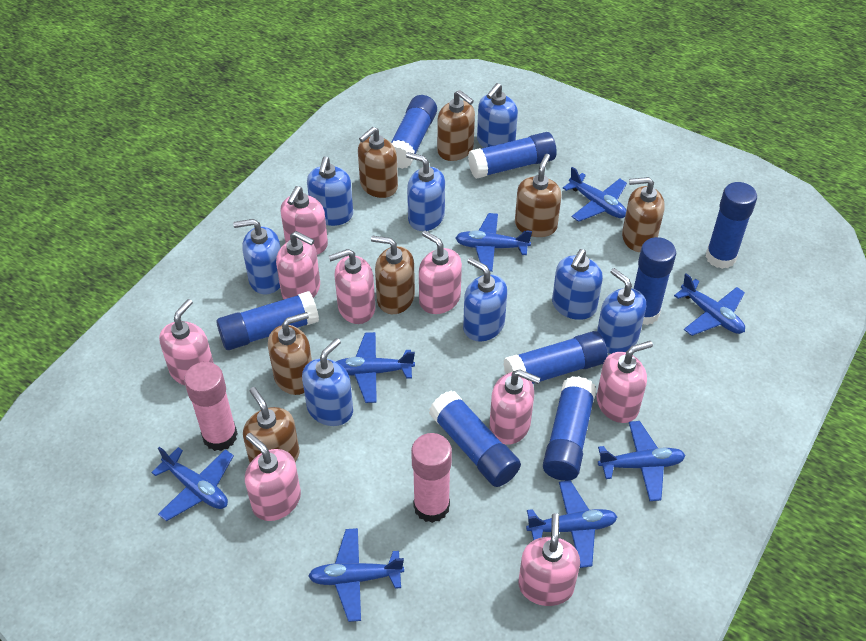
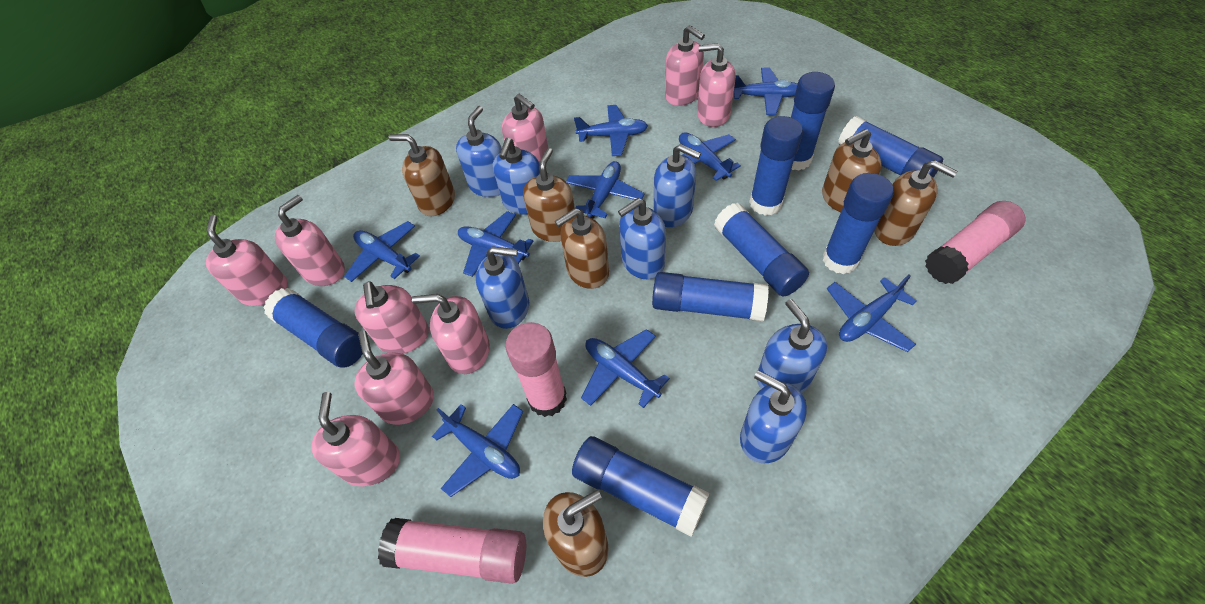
blue plane: 8 -> 9
blue soap dispenser: 8 -> 7
brown soap dispenser: 7 -> 6
pink glue stick: 2 -> 3

